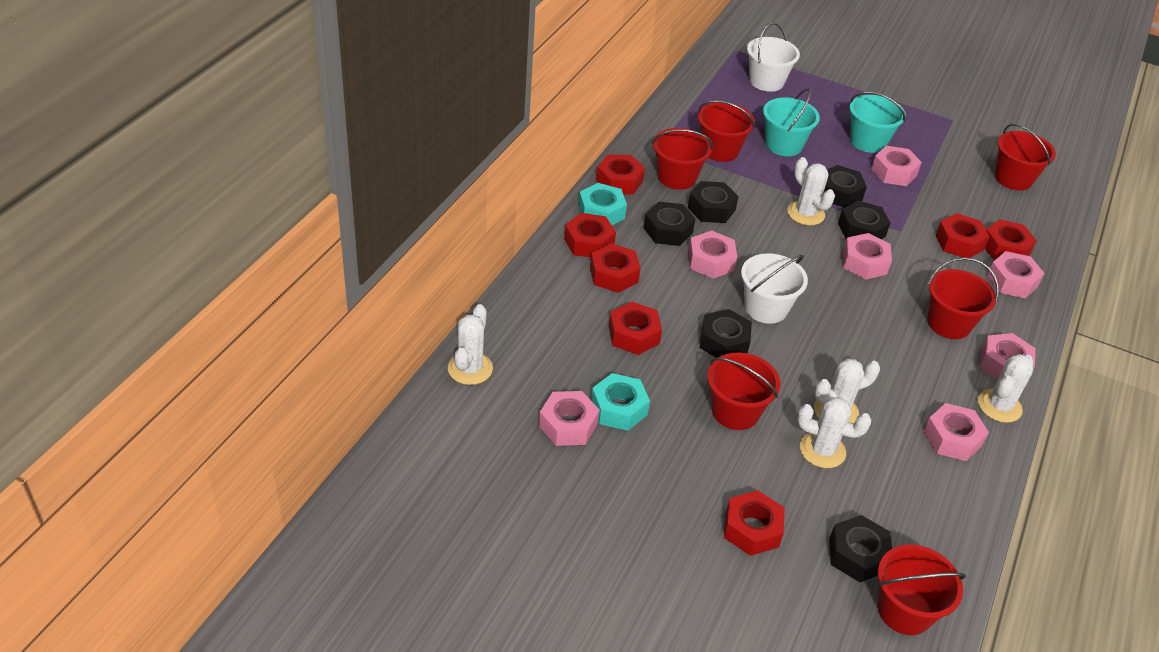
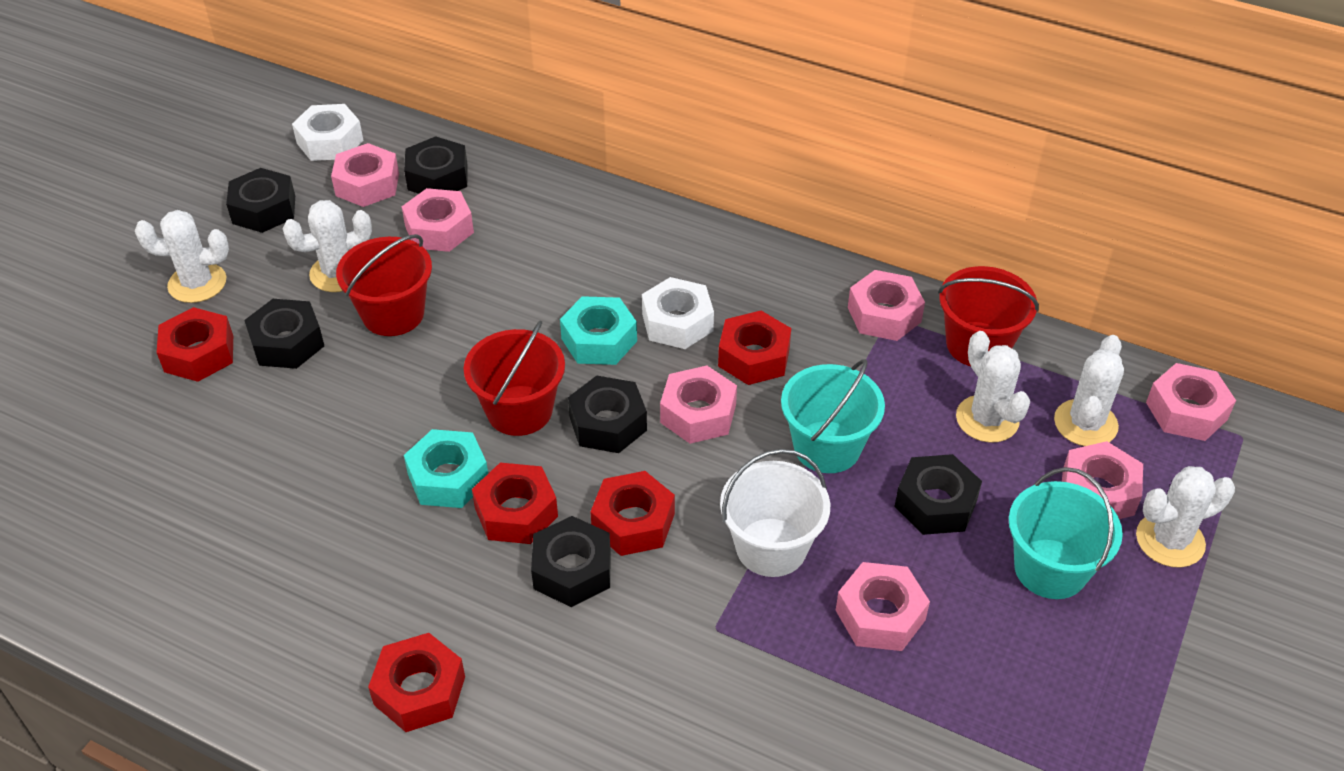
red bucket: 6 -> 3
red nut: 7 -> 5
white bucket: 2 -> 1
white nut: 0 -> 2

